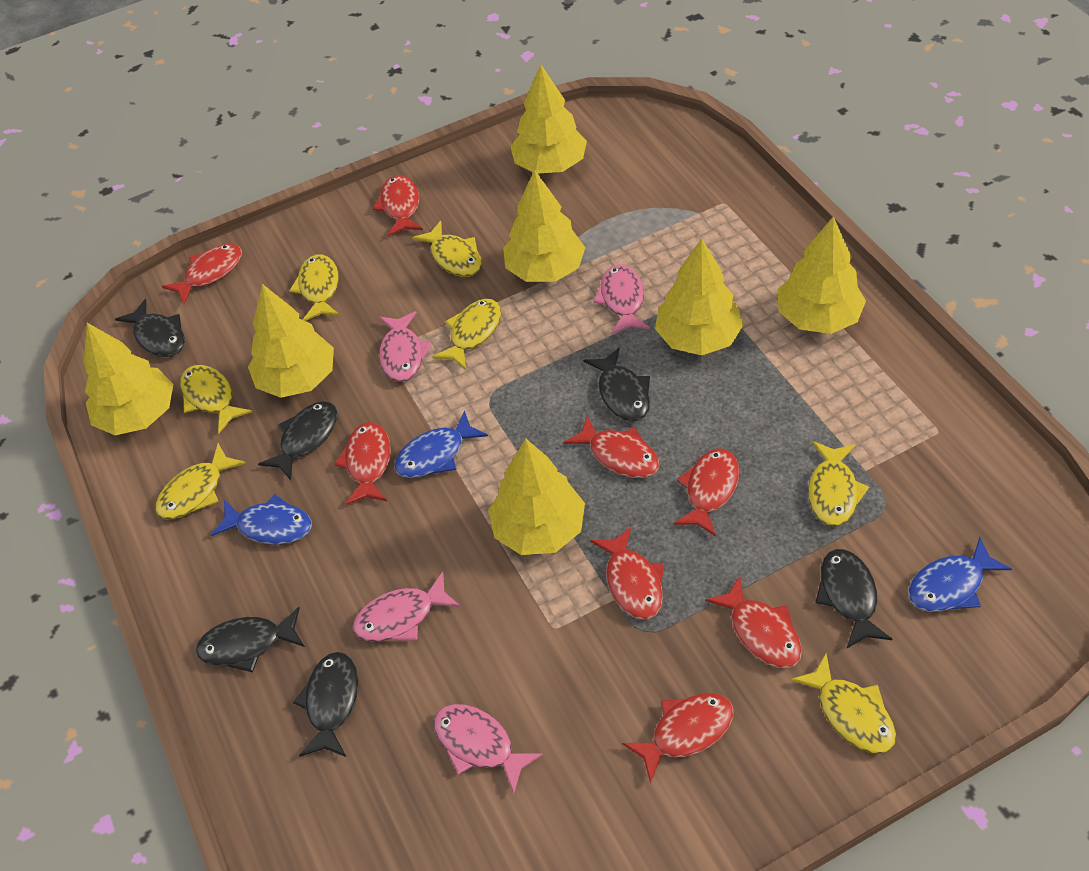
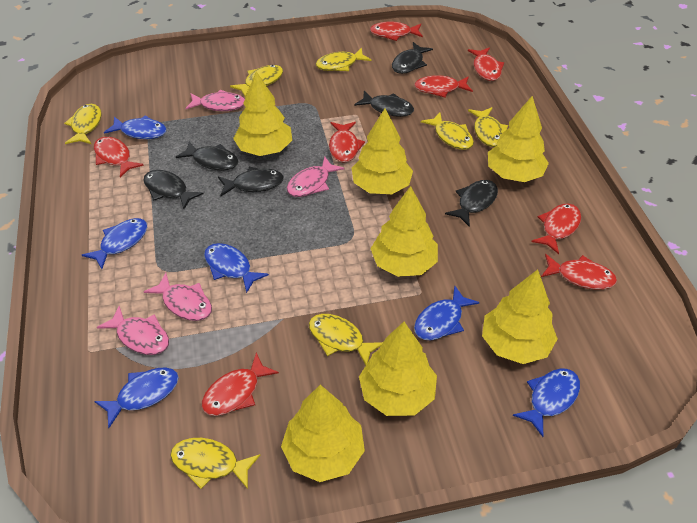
blue fish: 3 -> 6

